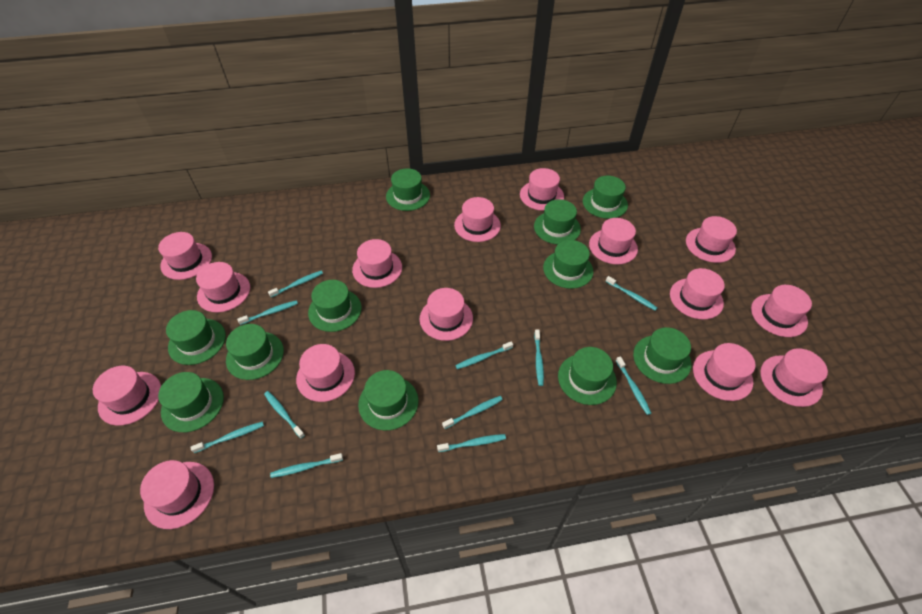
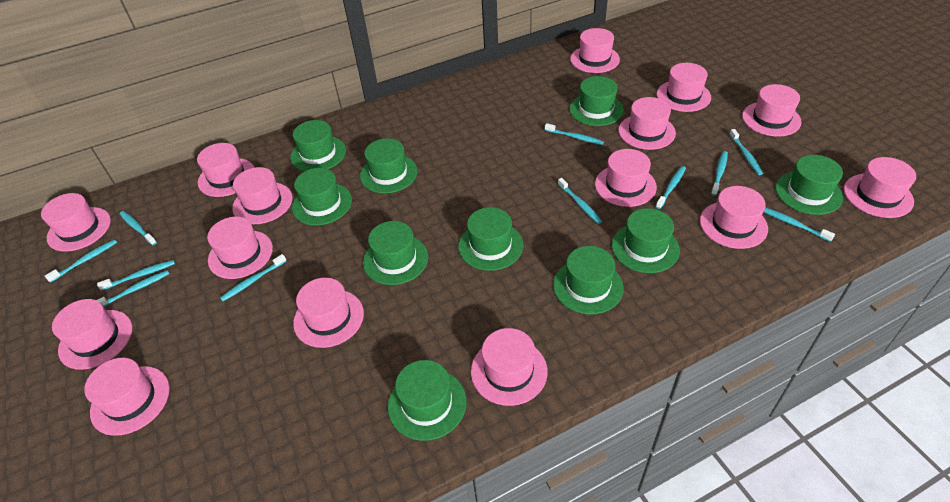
green hat: 11 -> 10

